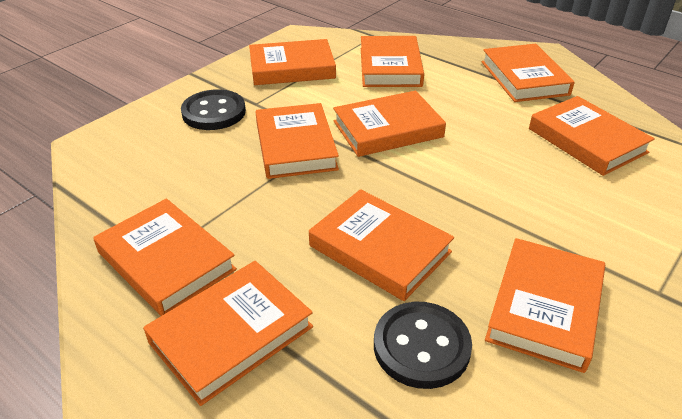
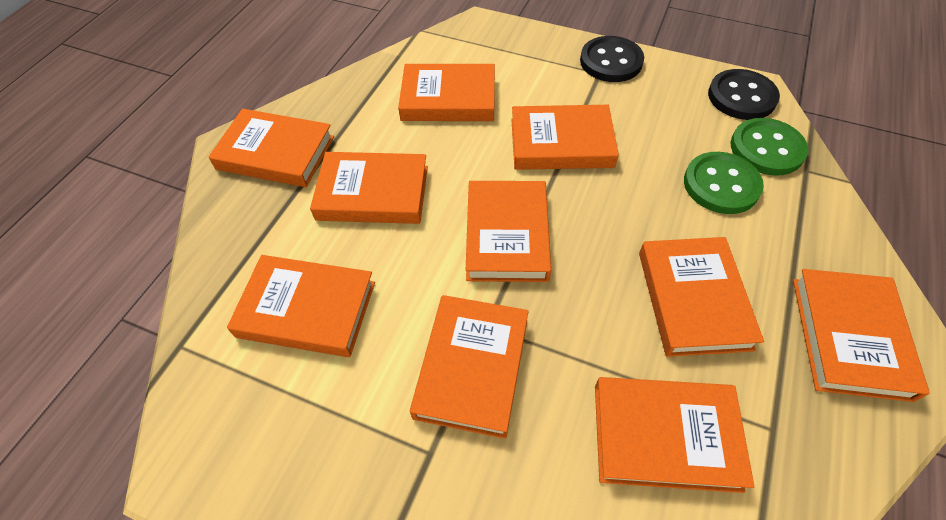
green button: 0 -> 2

